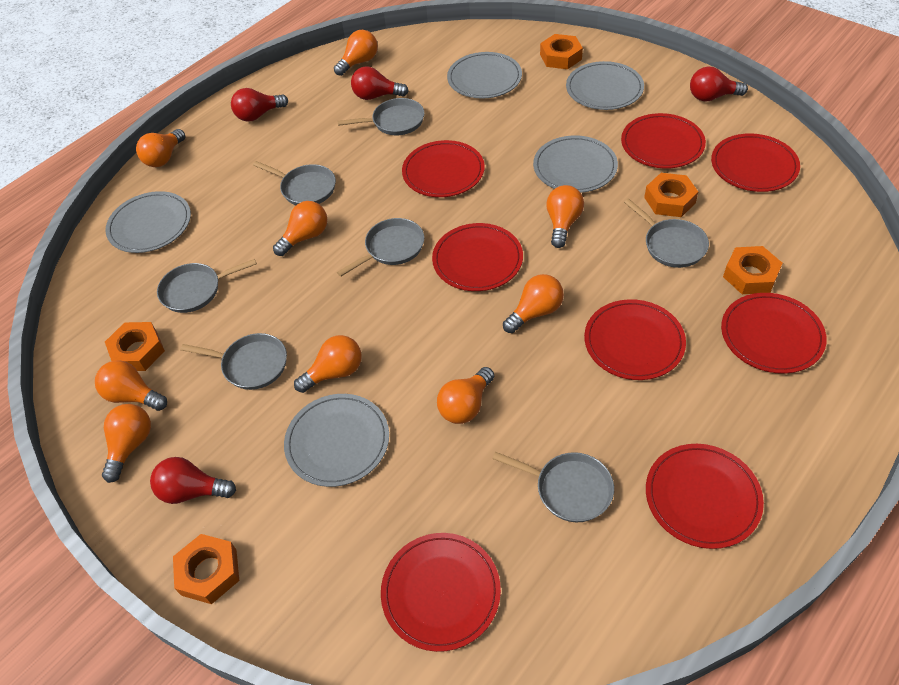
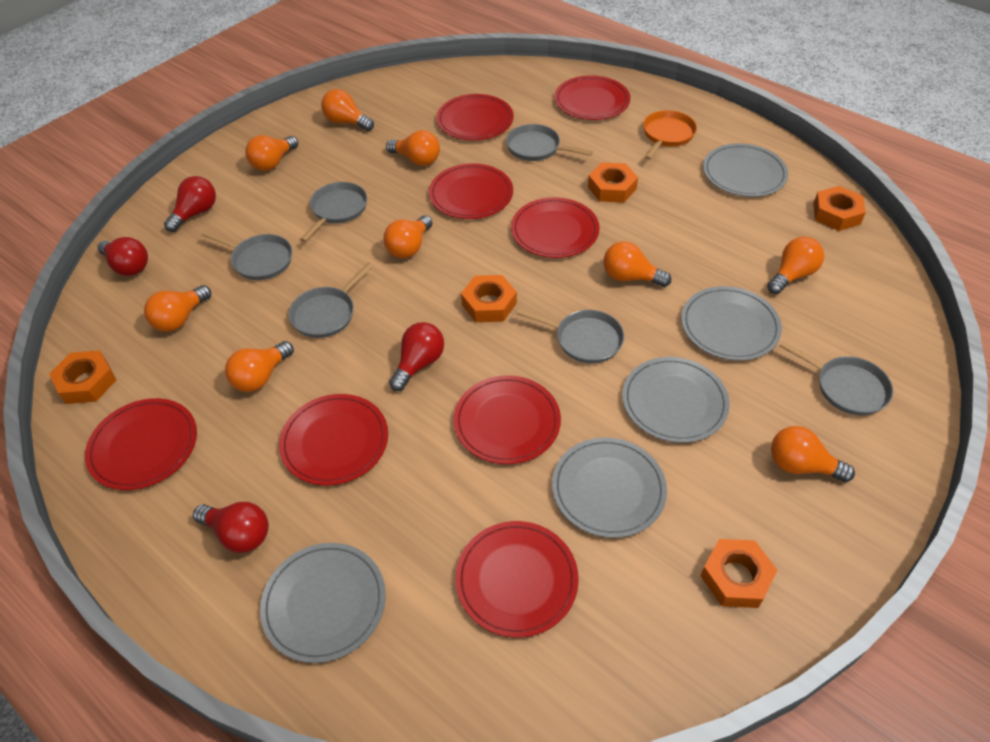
grey pan: 7 -> 6
orange pan: 0 -> 1

